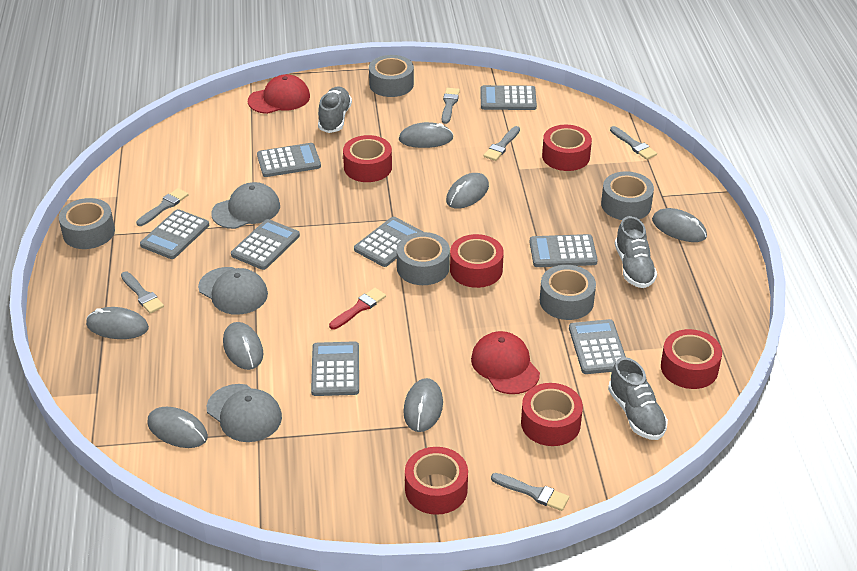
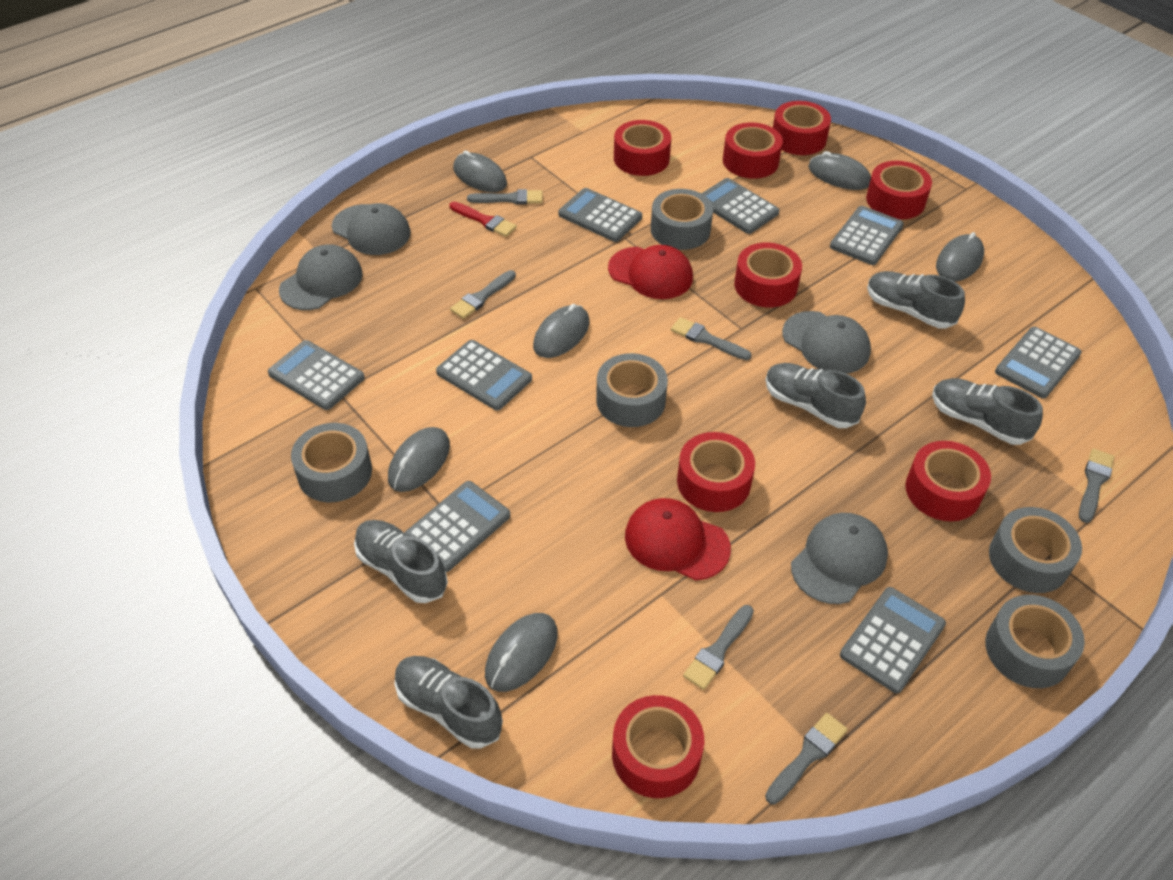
grey cap: 3 -> 4
grey mouse: 7 -> 6
grey shoe: 3 -> 5
red tape: 6 -> 8

